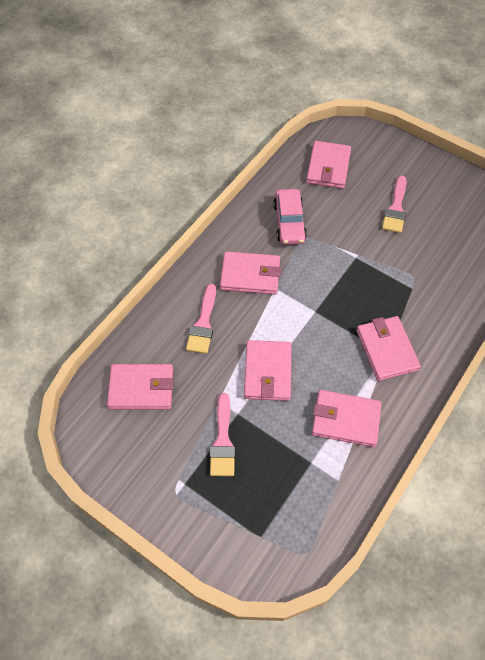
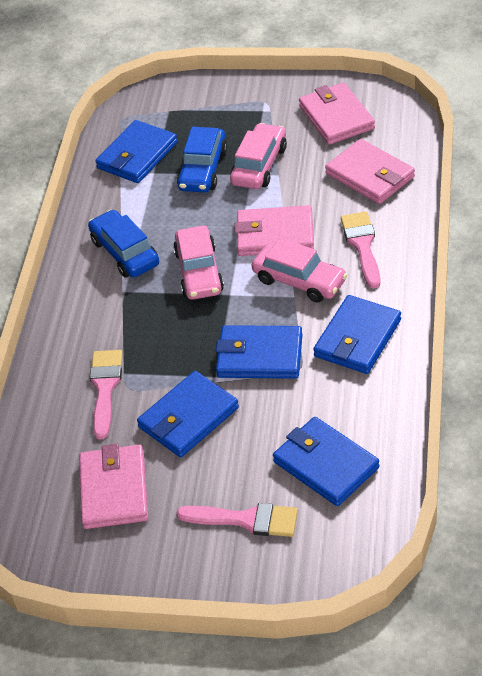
blue car: 0 -> 2
blue wallet: 0 -> 5
pink car: 1 -> 3
pink wallet: 6 -> 4

